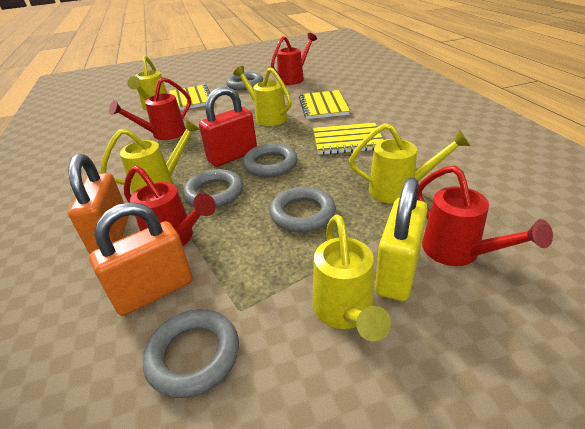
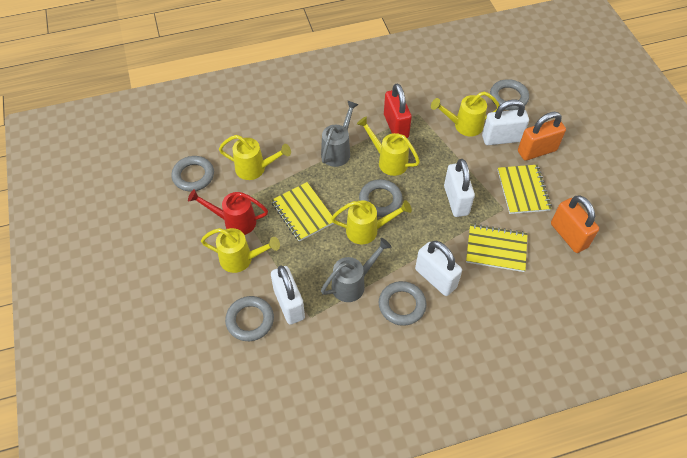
grey watering can: 0 -> 2
red watering can: 4 -> 1
white padlock: 0 -> 4
yellow padlock: 1 -> 0

